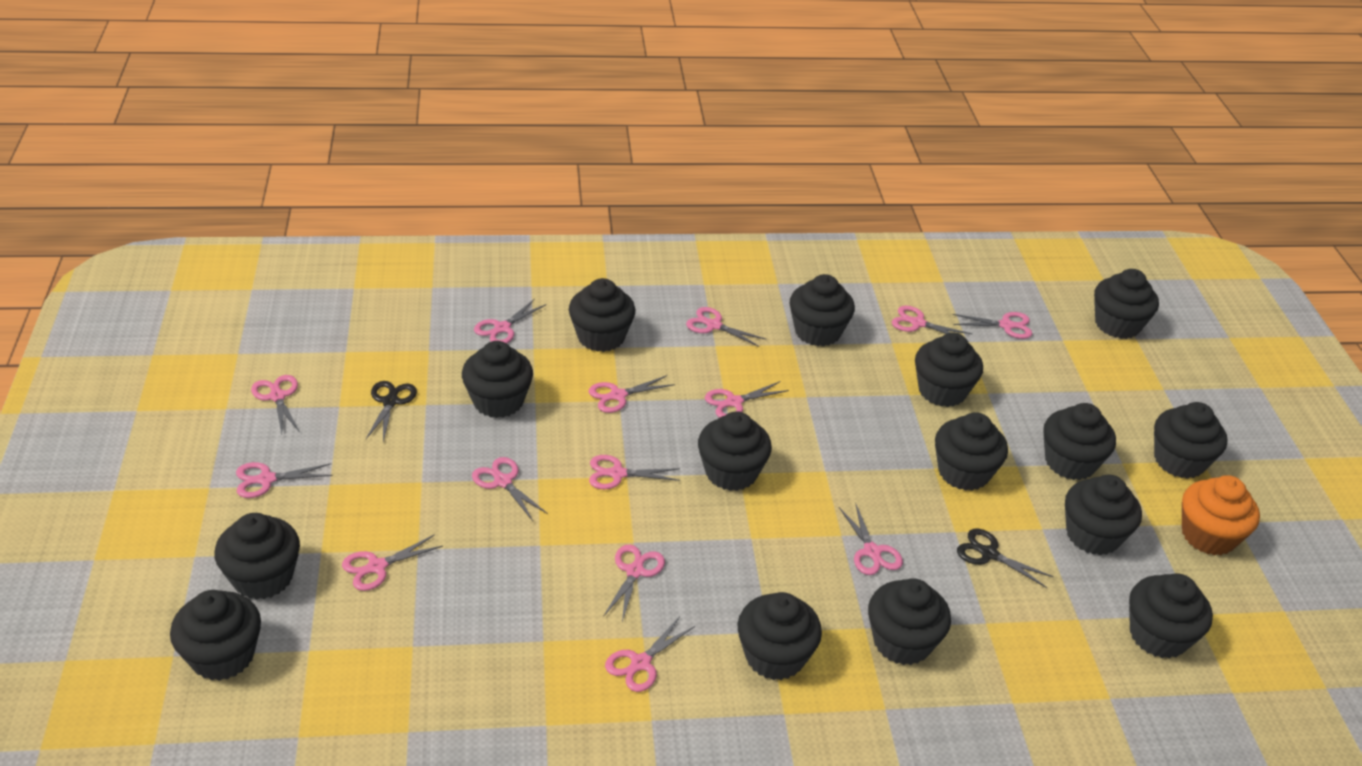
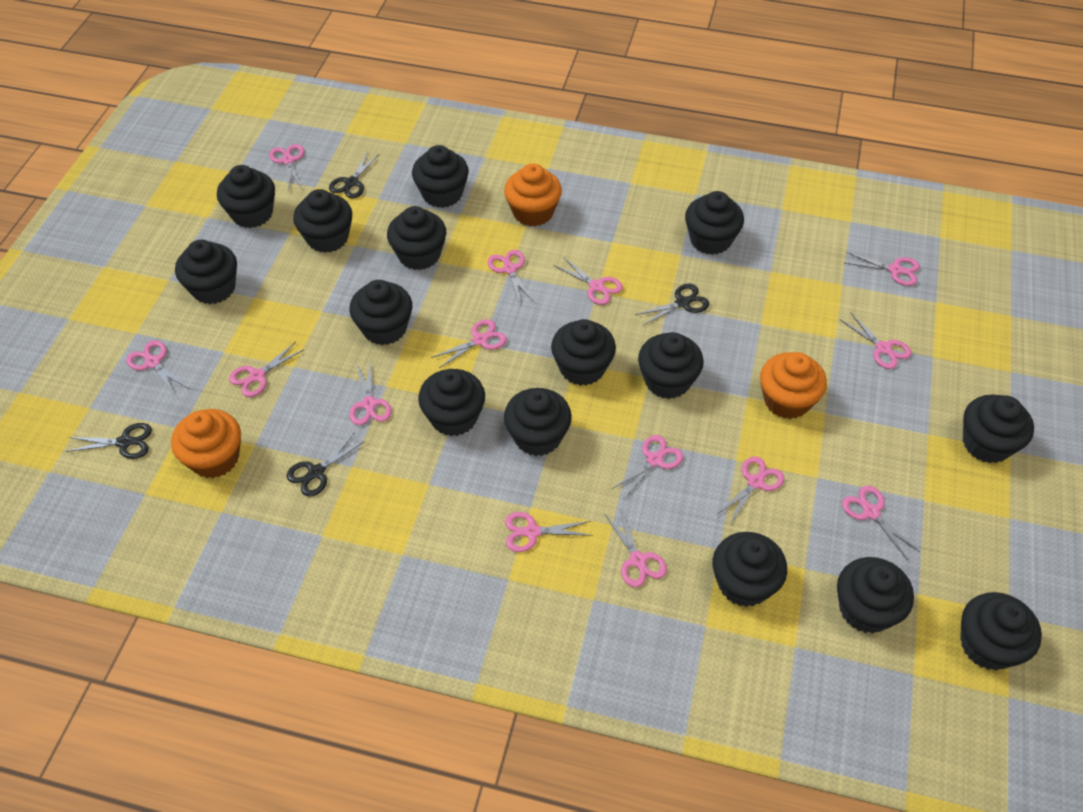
black scissors: 2 -> 4
orange cupcake: 1 -> 3

